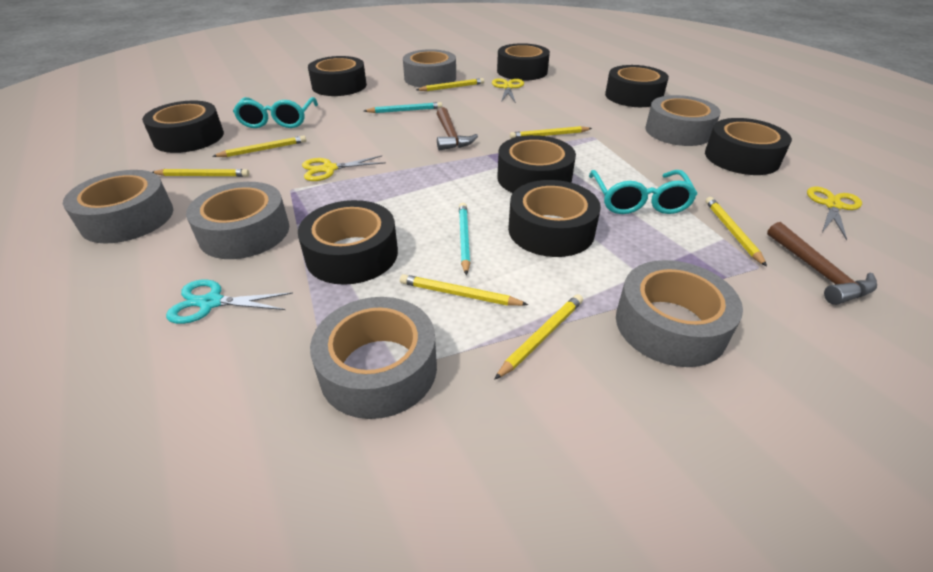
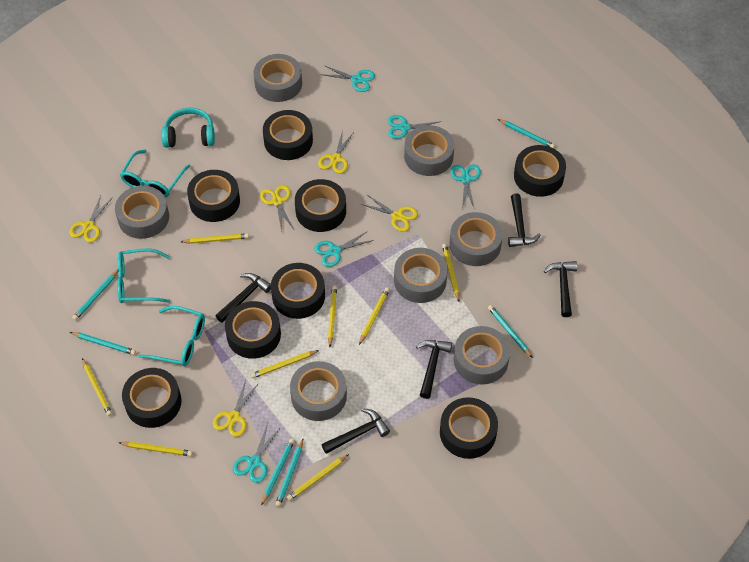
black hammer: 0 -> 5
brown hammer: 2 -> 0
grey tape: 6 -> 7
turquoise glasses: 2 -> 3
turquoise headphones: 0 -> 1
turquoise pencil: 2 -> 6
turquoise scissors: 1 -> 5
yellow pencil: 7 -> 8
yellow scissors: 3 -> 5

